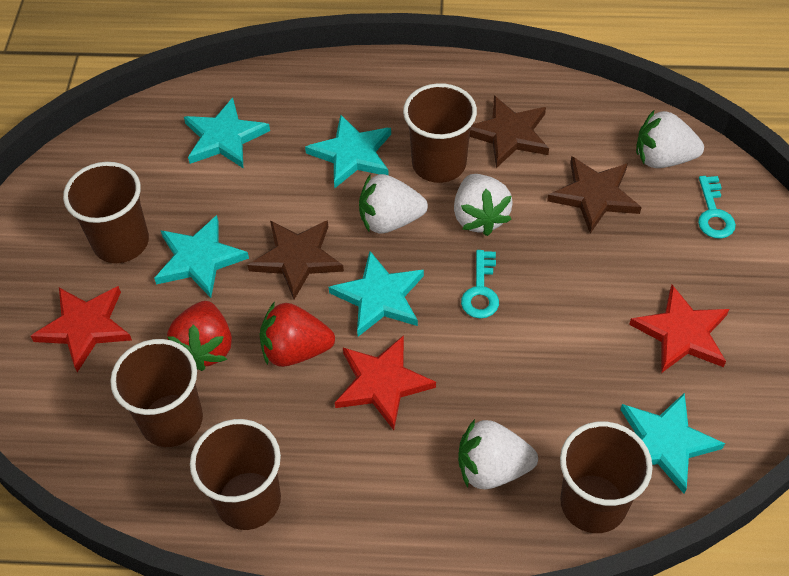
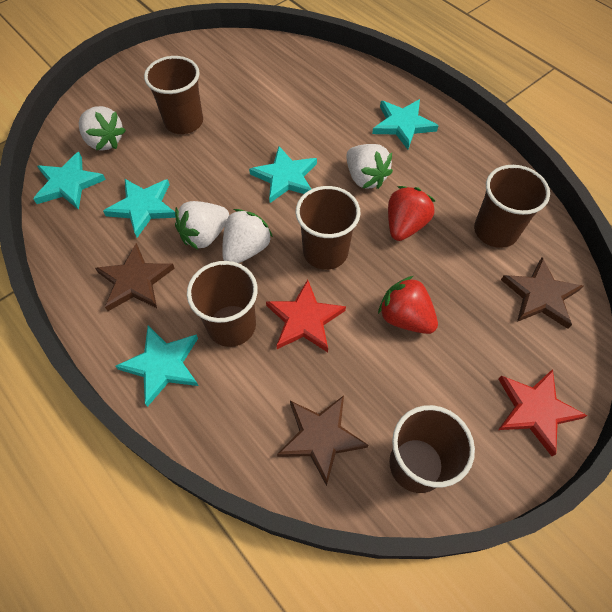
red star: 3 -> 2
turquoise key: 2 -> 0

